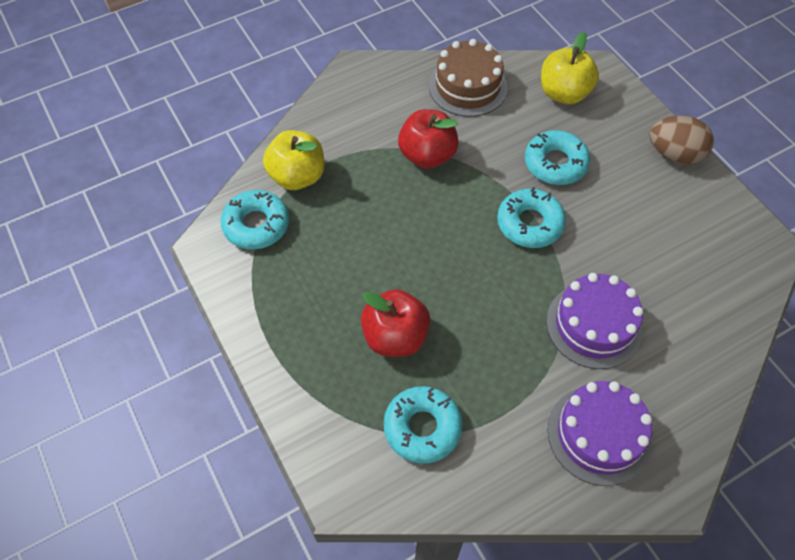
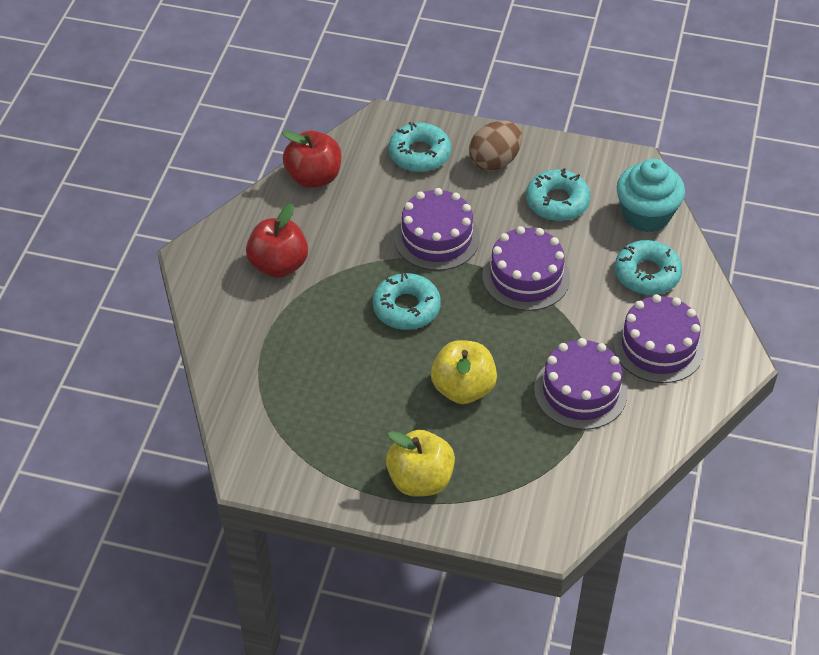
brown cake: 1 -> 0
purple cake: 2 -> 4
turquoise cupcake: 0 -> 1

